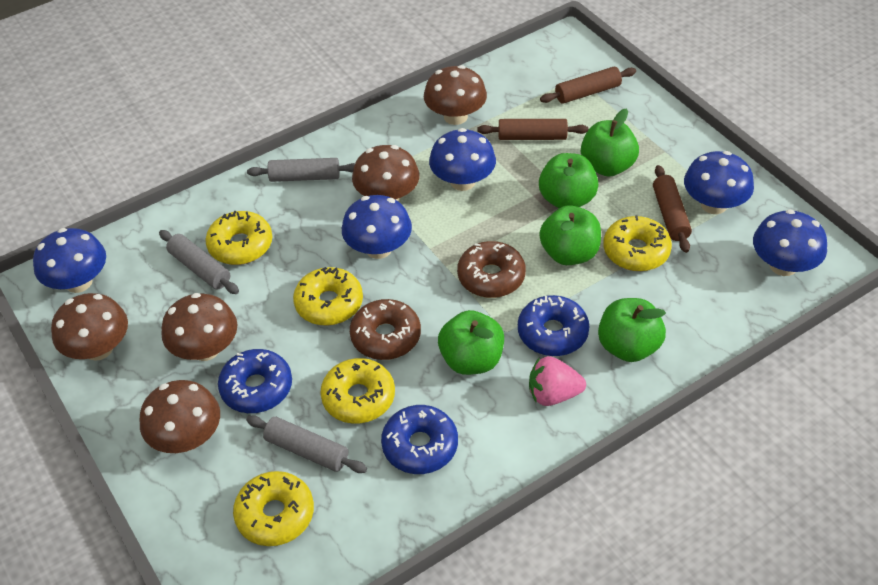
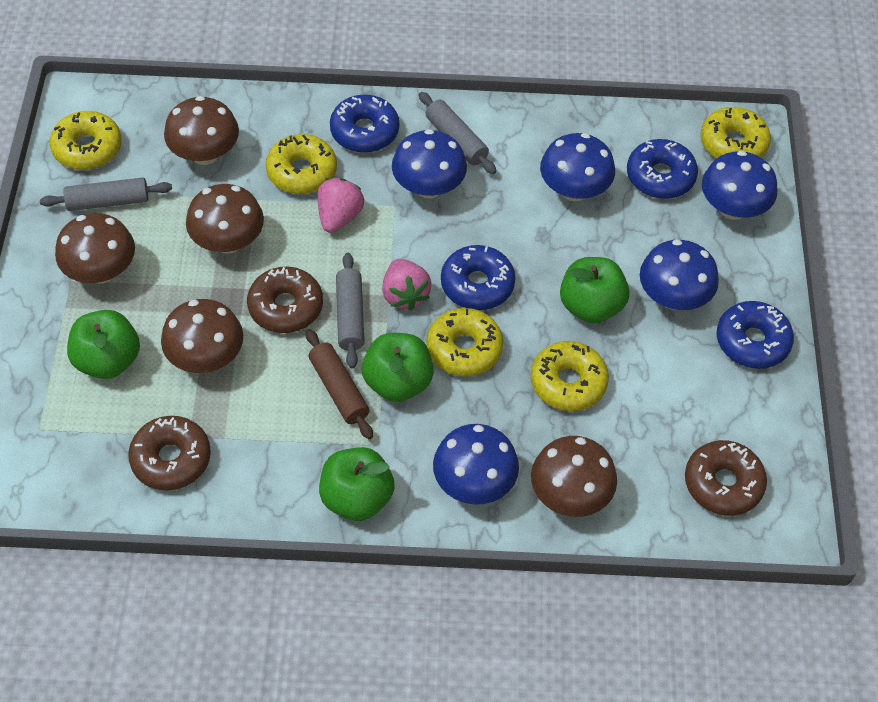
blue donut: 3 -> 4
brown donut: 2 -> 3
brown rolling pin: 3 -> 1
green apple: 5 -> 4
pink strawberry: 1 -> 2

